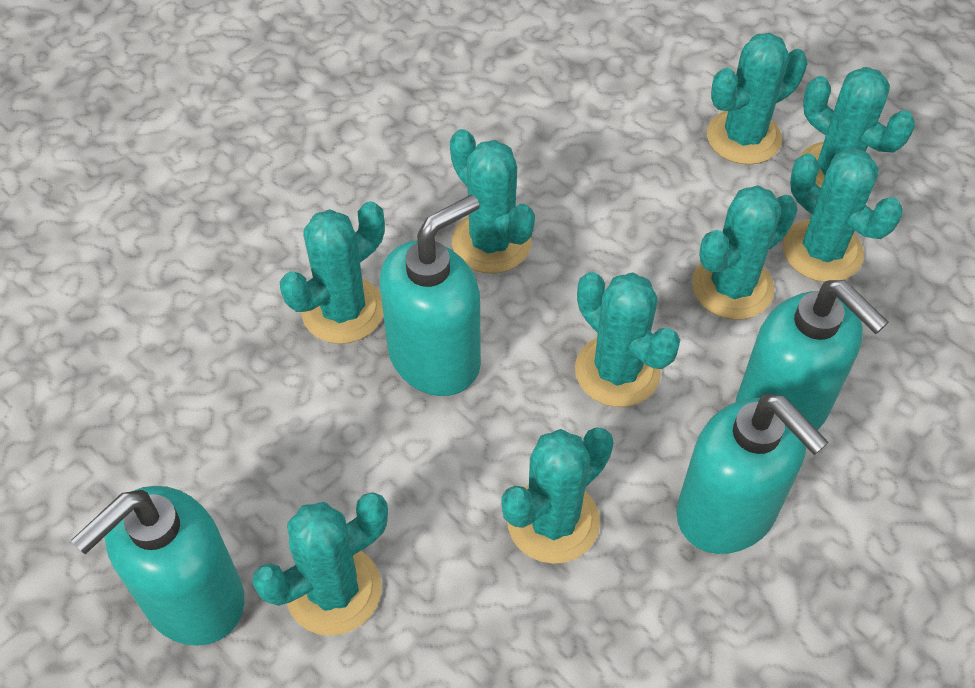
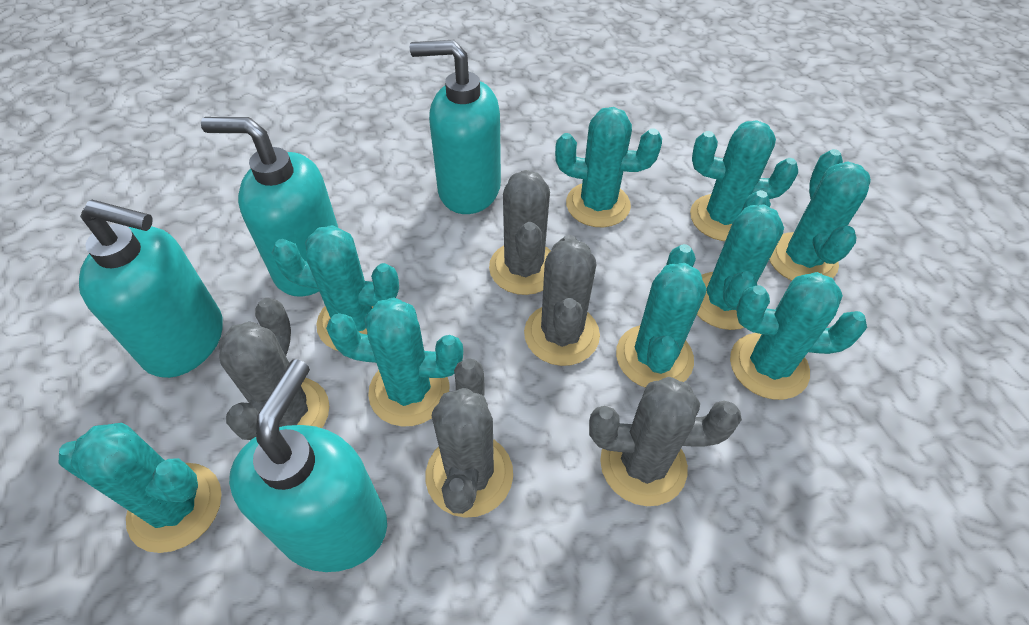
grey cactus: 0 -> 5

